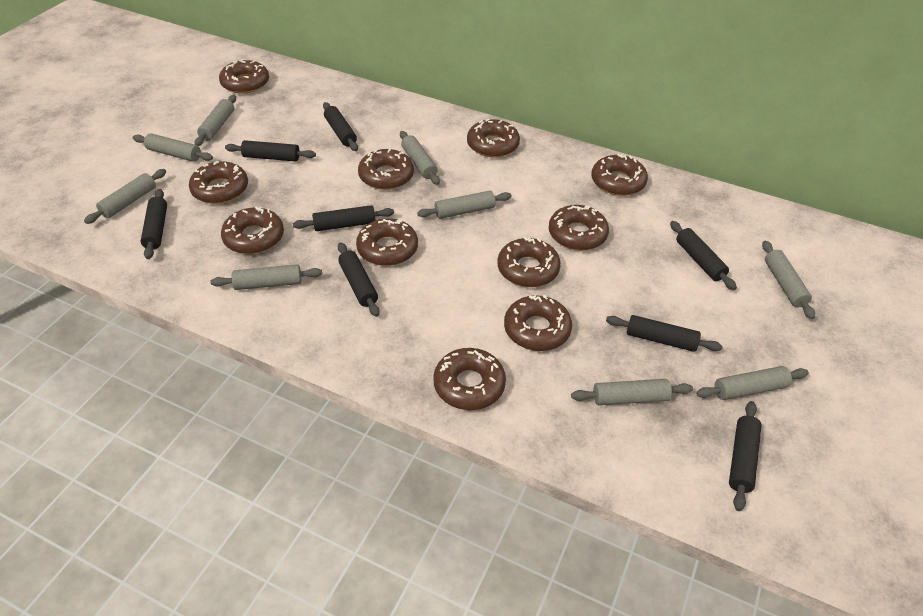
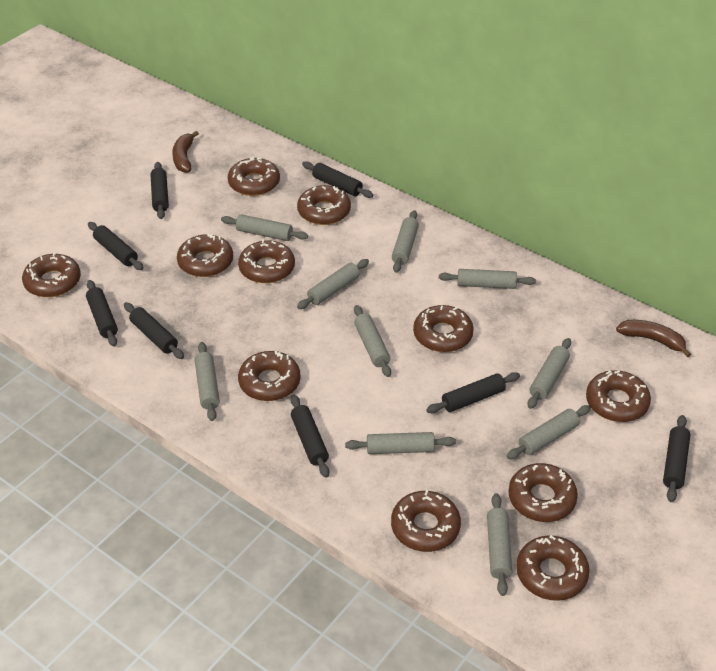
brown banana: 0 -> 2
grey rolling pin: 9 -> 10

